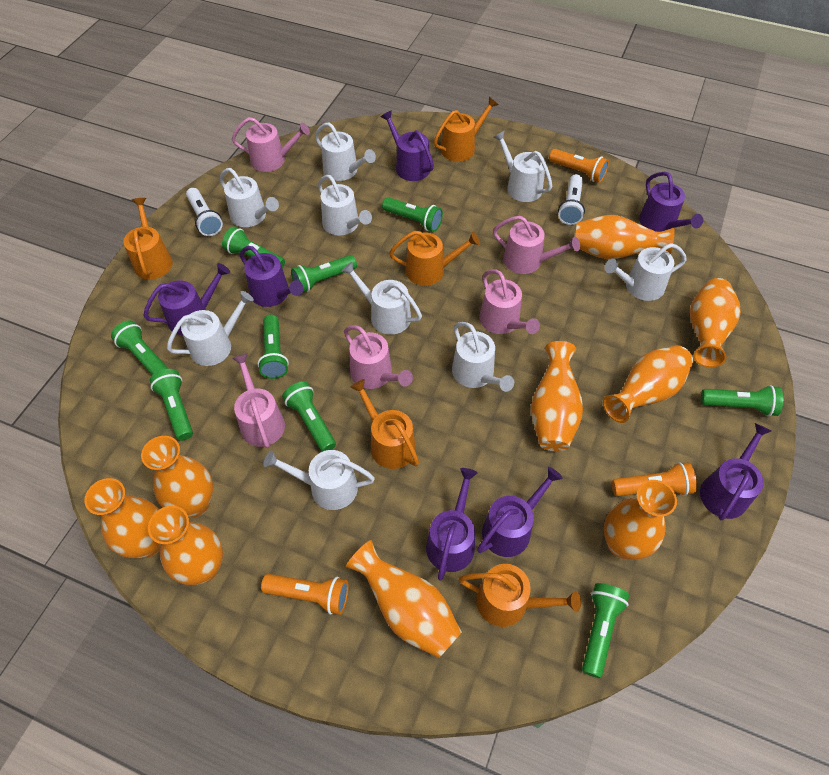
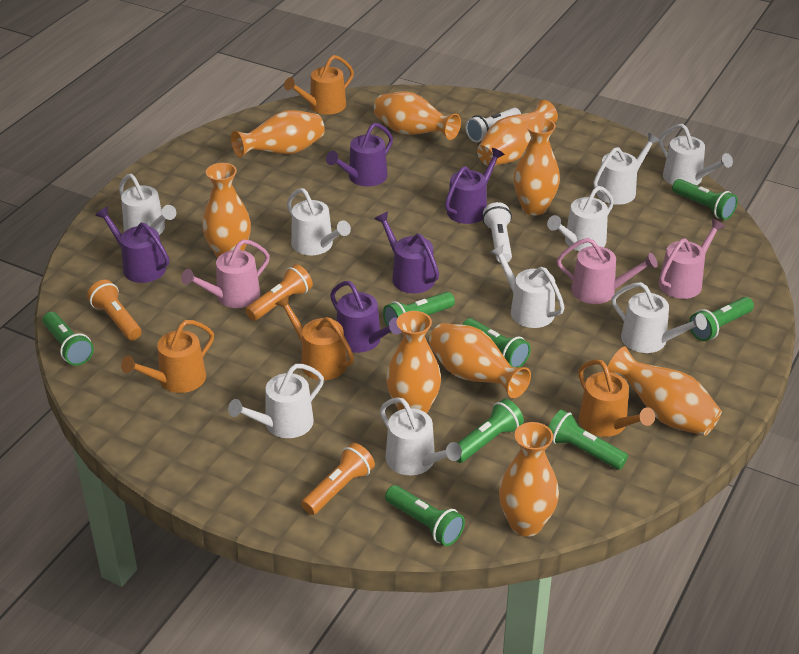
green flashlight: 9 -> 8
orange watering can: 5 -> 4
pink watering can: 5 -> 3
purple watering can: 7 -> 5

